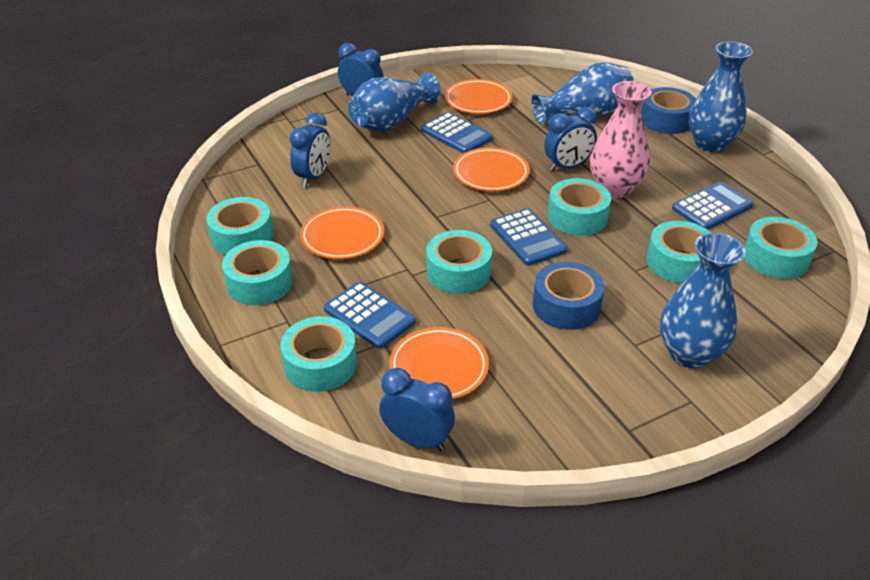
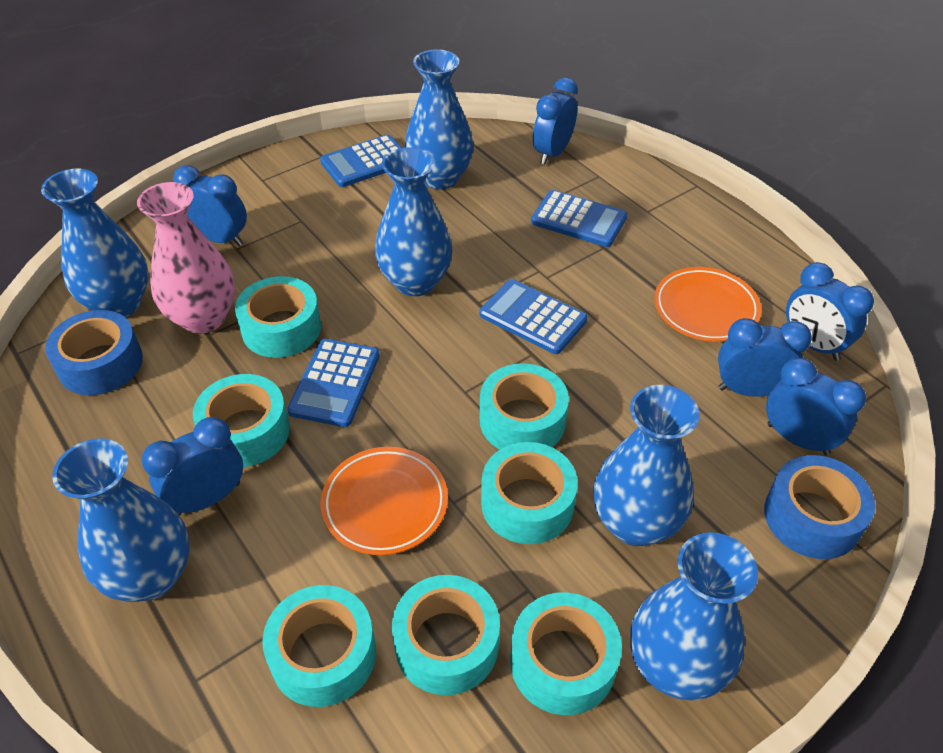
blue clock: 4 -> 6
blue vase: 4 -> 6
orange plate: 4 -> 2

